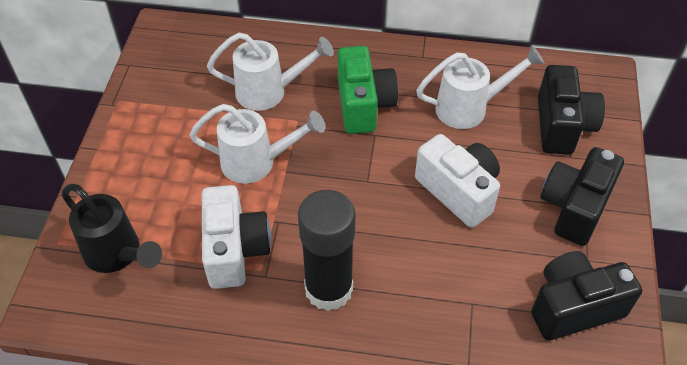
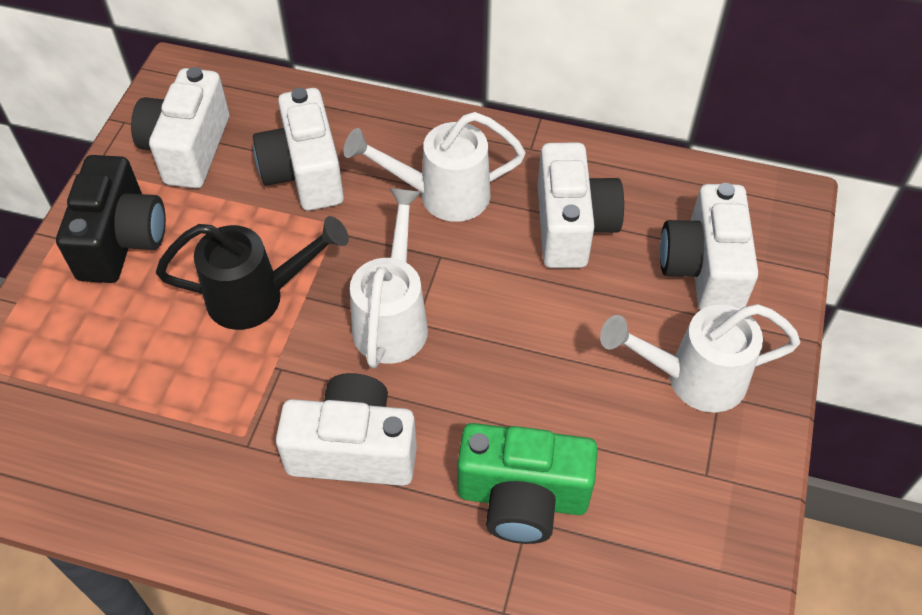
black camera: 3 -> 1
black glue stick: 1 -> 0
white camera: 2 -> 5

